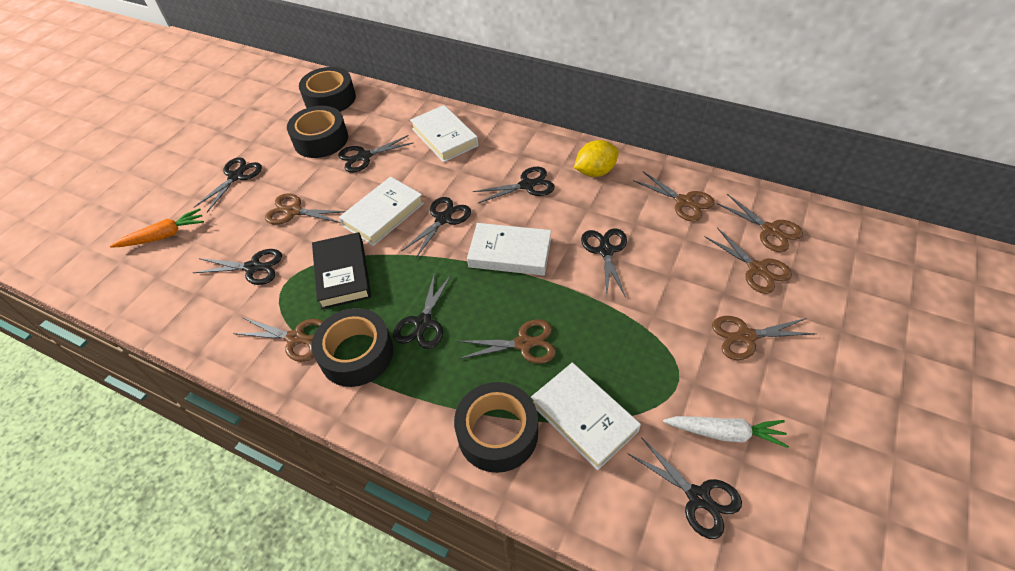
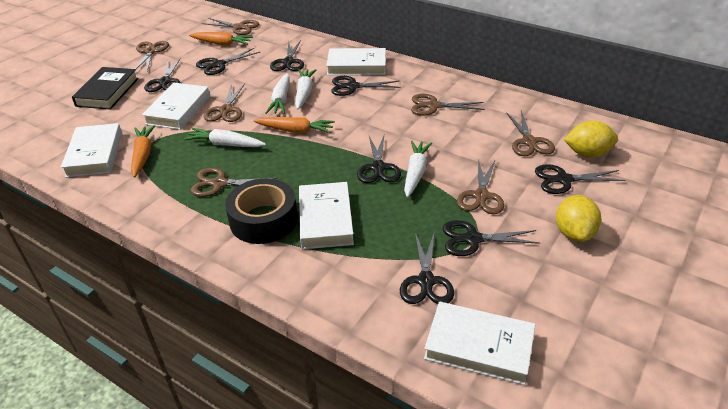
black tape: 4 -> 1
orange carrot: 1 -> 3
white book: 4 -> 5
white carrot: 1 -> 4
yellow lemon: 1 -> 2

